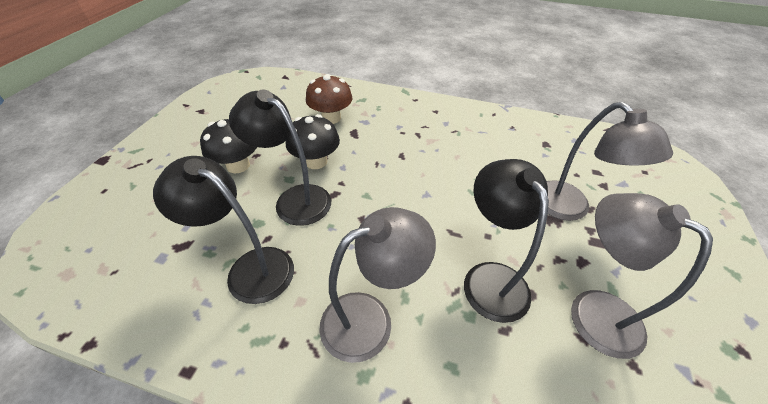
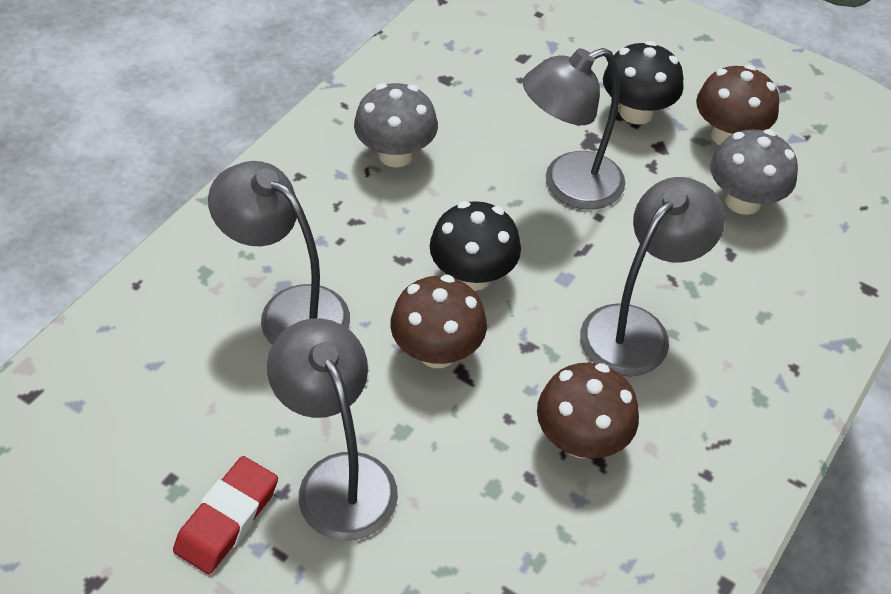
black lamp: 3 -> 0
brown mushroom: 1 -> 3
grey lamp: 3 -> 4
grey mushroom: 0 -> 2
red eraser: 0 -> 1

